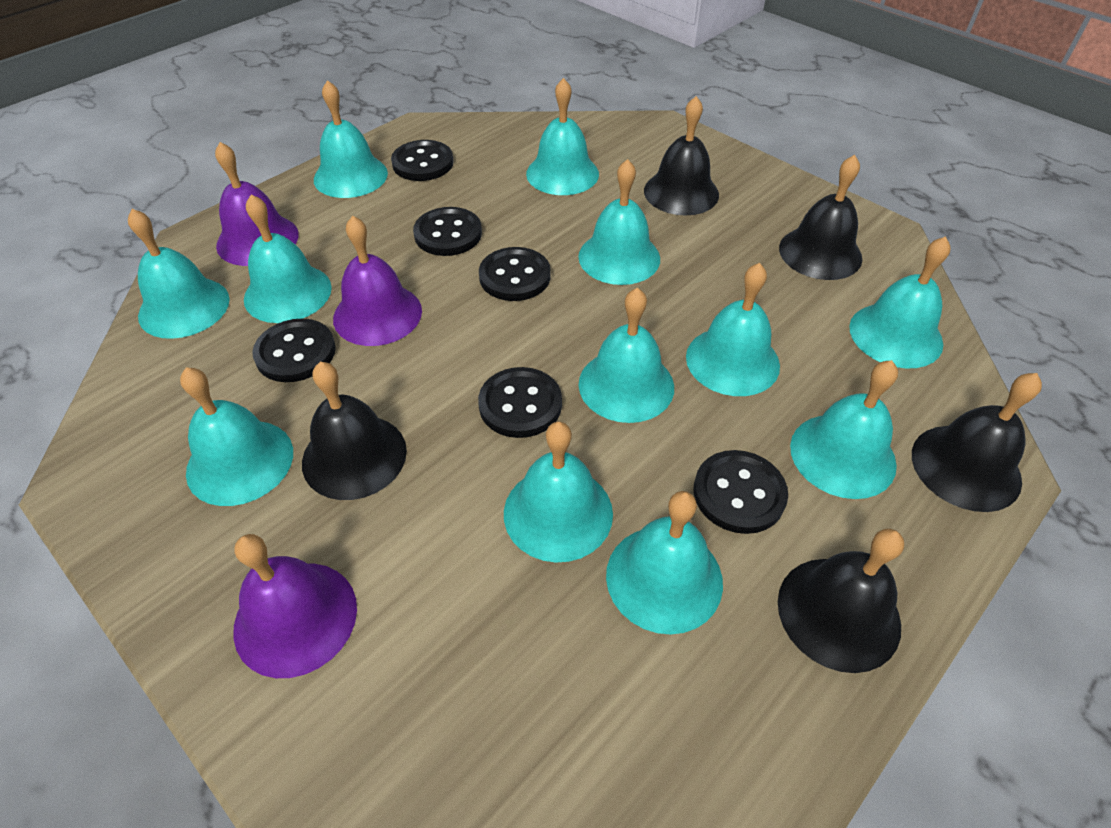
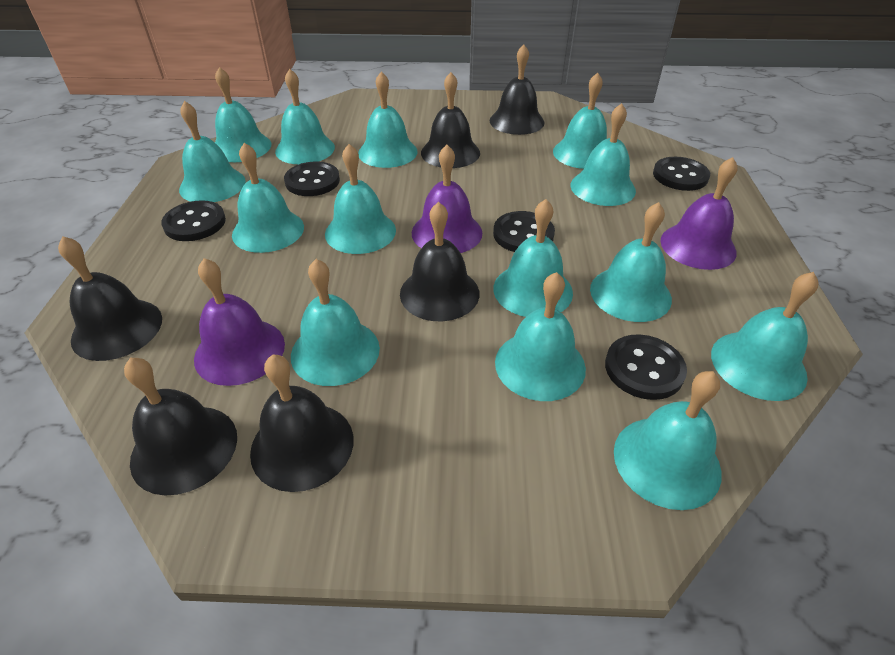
black bell: 5 -> 6
black button: 6 -> 5
turquoise bell: 12 -> 14

